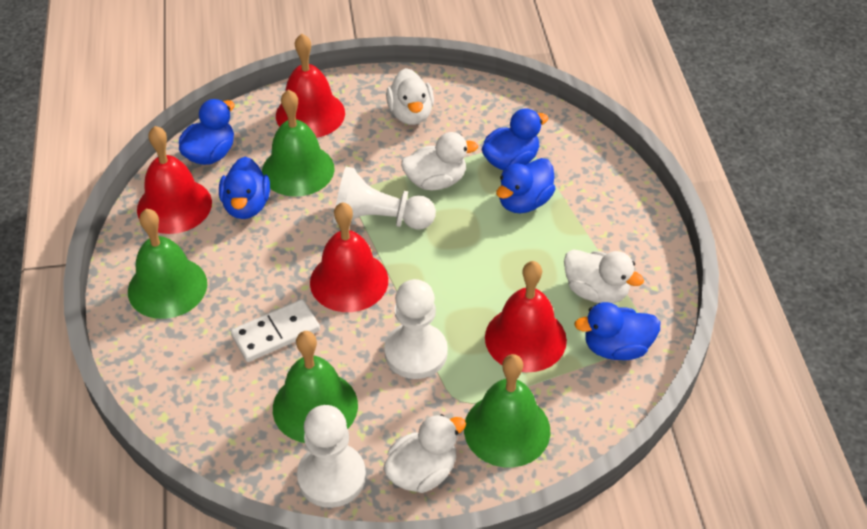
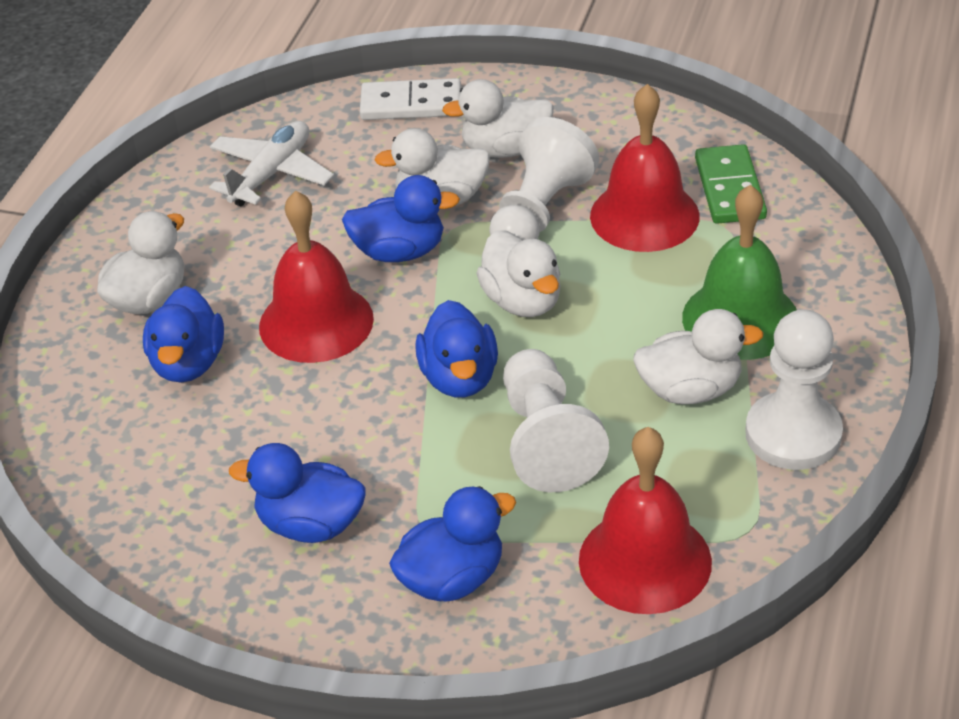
green bell: 4 -> 1
green domino: 0 -> 1
red bell: 4 -> 3
white duck: 4 -> 5
white plane: 0 -> 1

